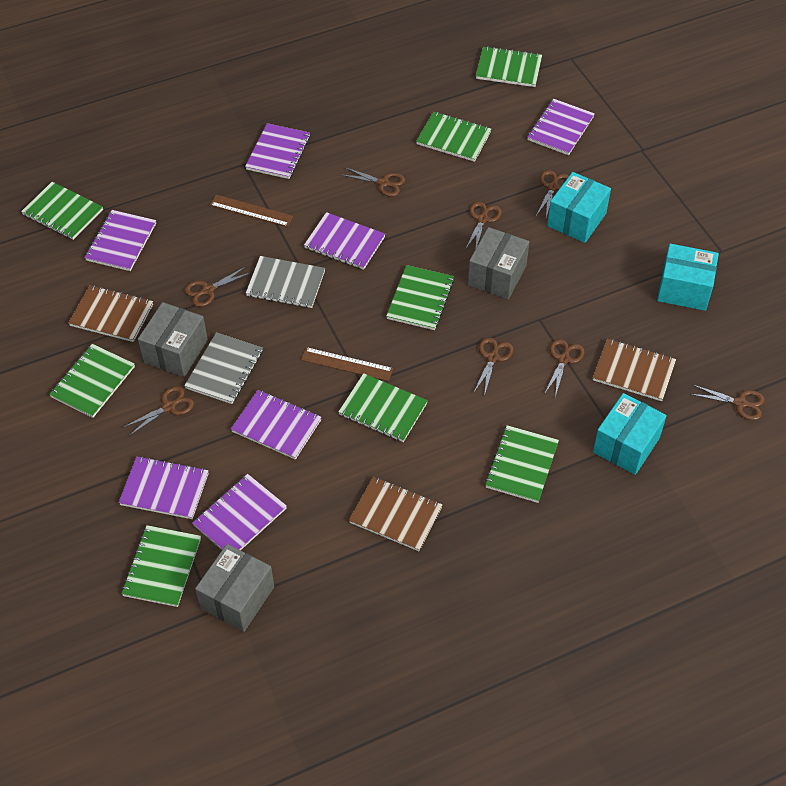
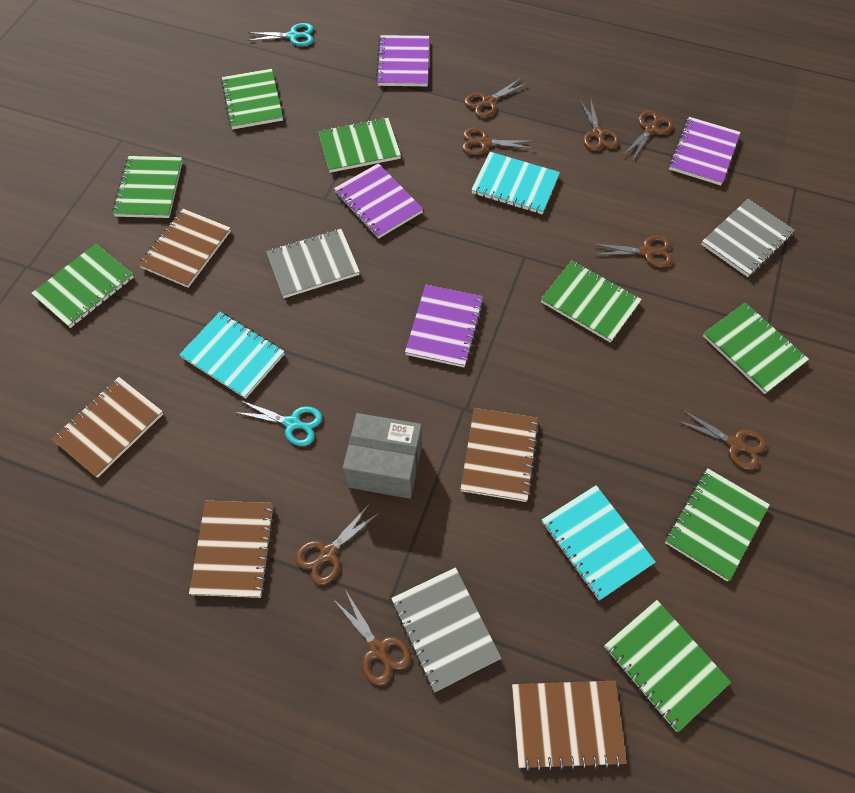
brown notebook: 3 -> 5
brown ruler: 2 -> 0
grey box: 3 -> 1
grey notebook: 2 -> 3
purple notebook: 7 -> 4
turquoise box: 3 -> 0
turquoise notebook: 0 -> 3
turquoise scissors: 0 -> 2

